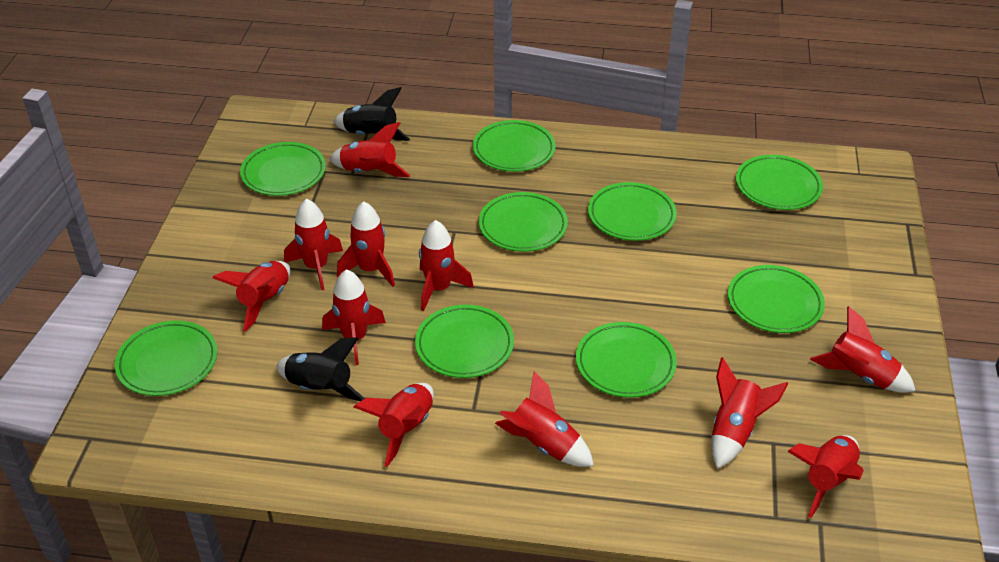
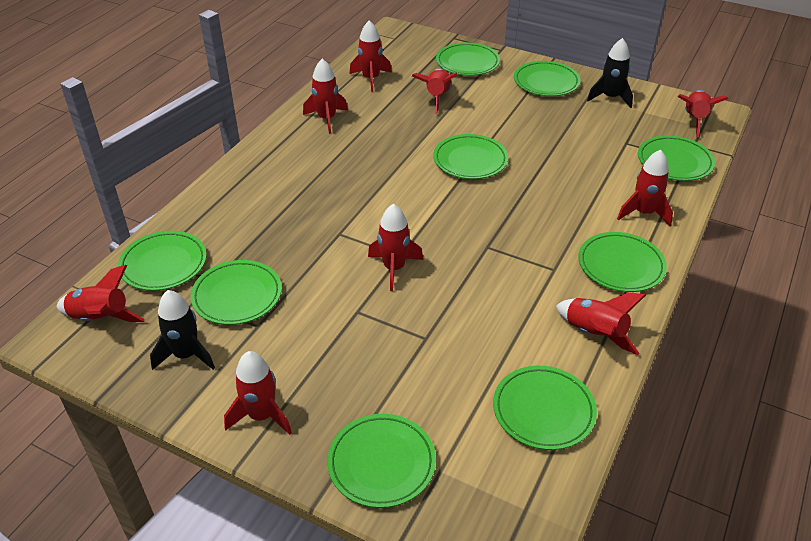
red rocket: 11 -> 9

